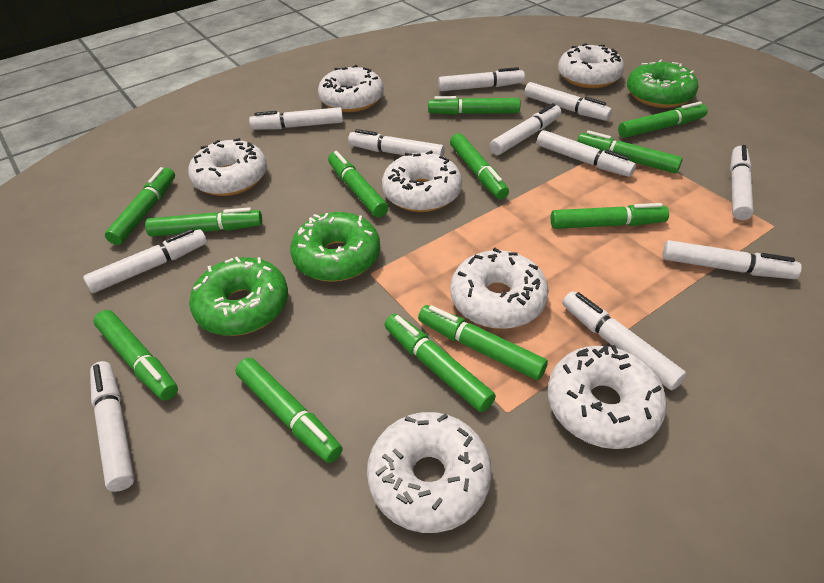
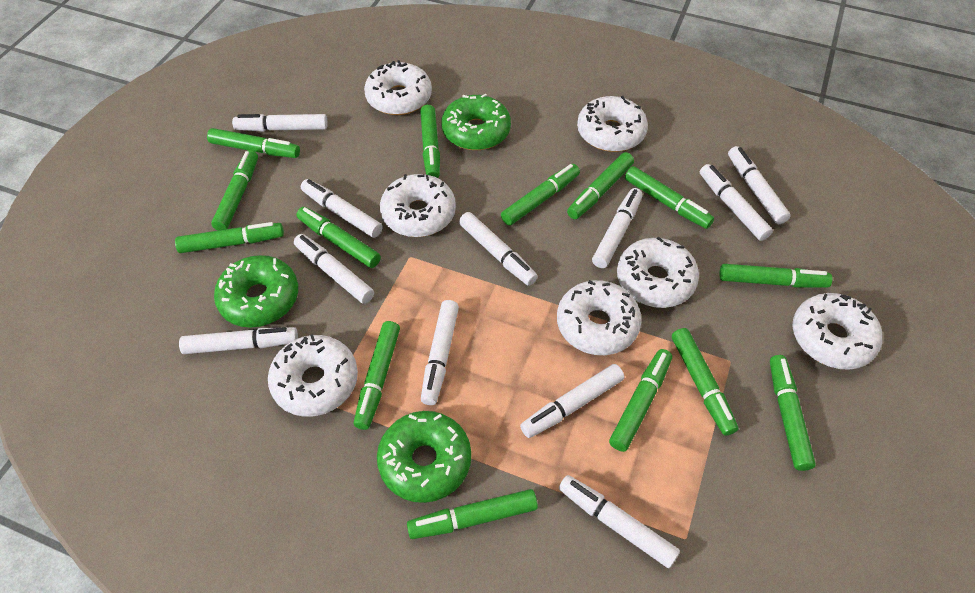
green marker: 12 -> 14

